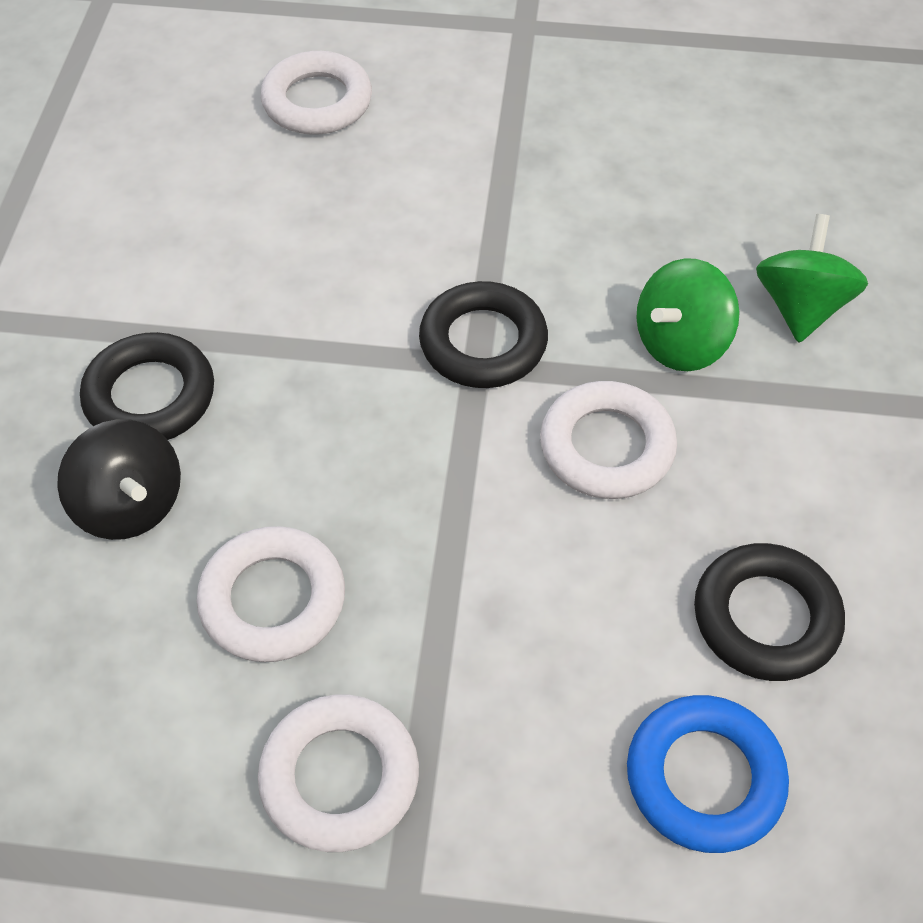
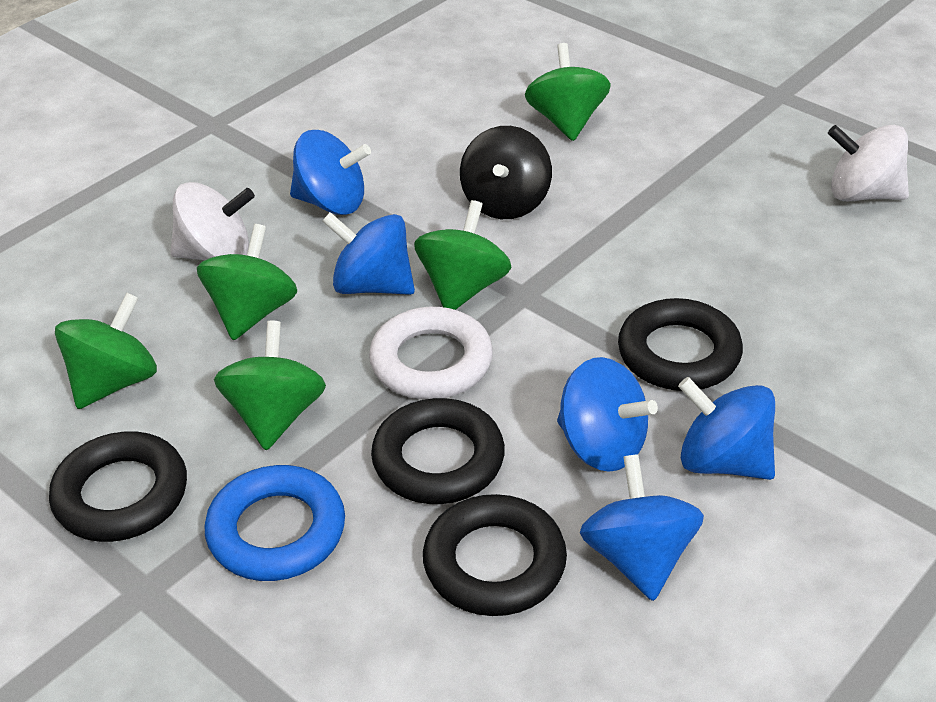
black ring: 3 -> 4
blue spinning top: 0 -> 5
green spinning top: 2 -> 5
white ring: 4 -> 1
white spinning top: 0 -> 2

